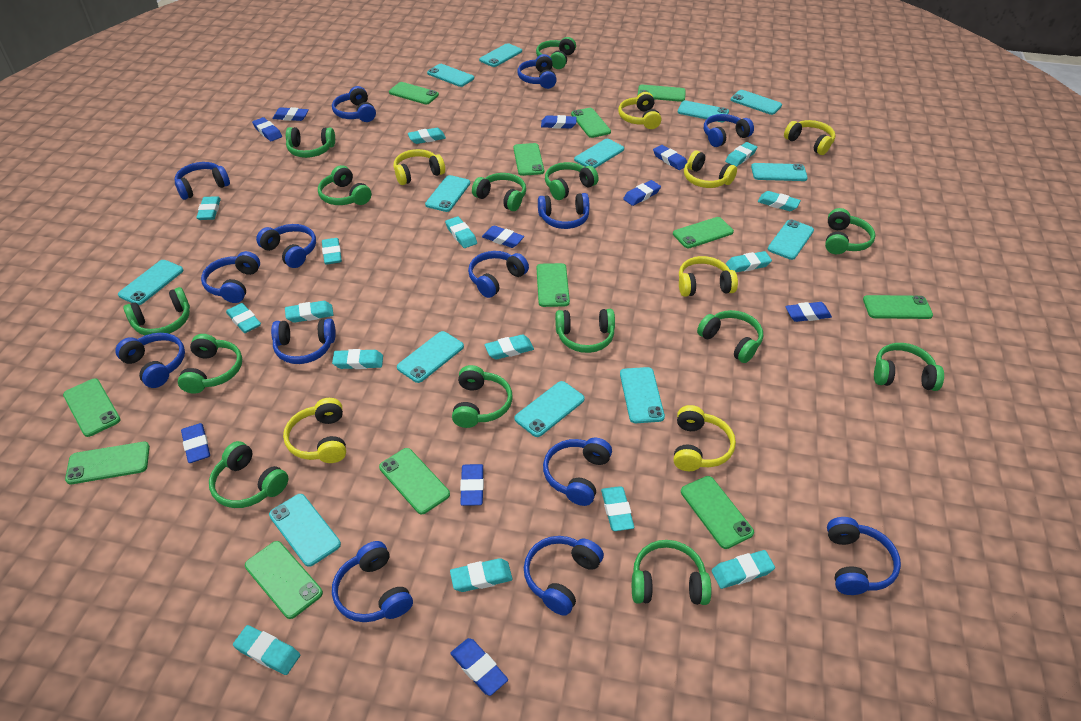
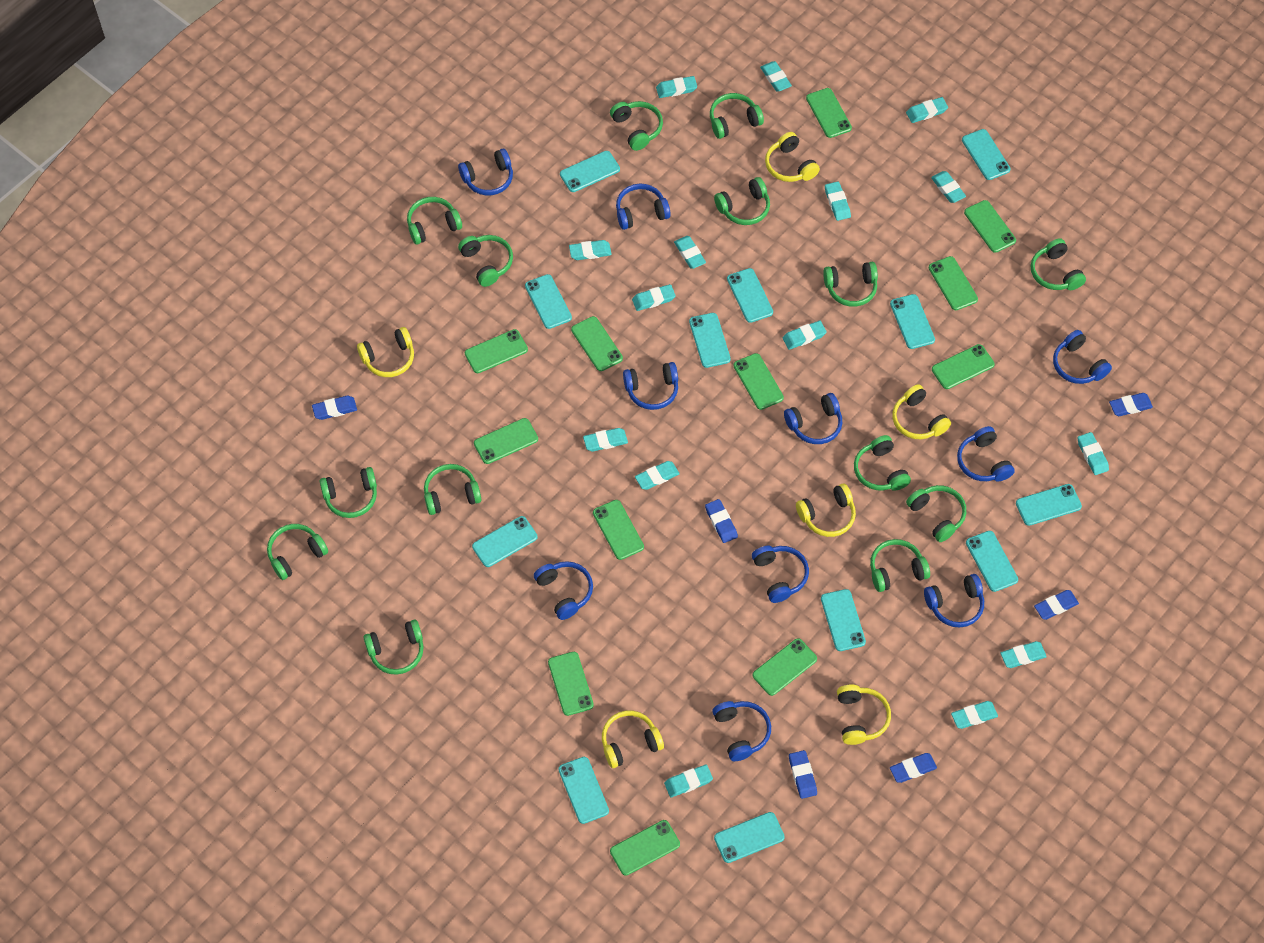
blue eraser: 10 -> 6
blue headphones: 14 -> 10
turquoise phone: 13 -> 12
yellow headphones: 7 -> 6

